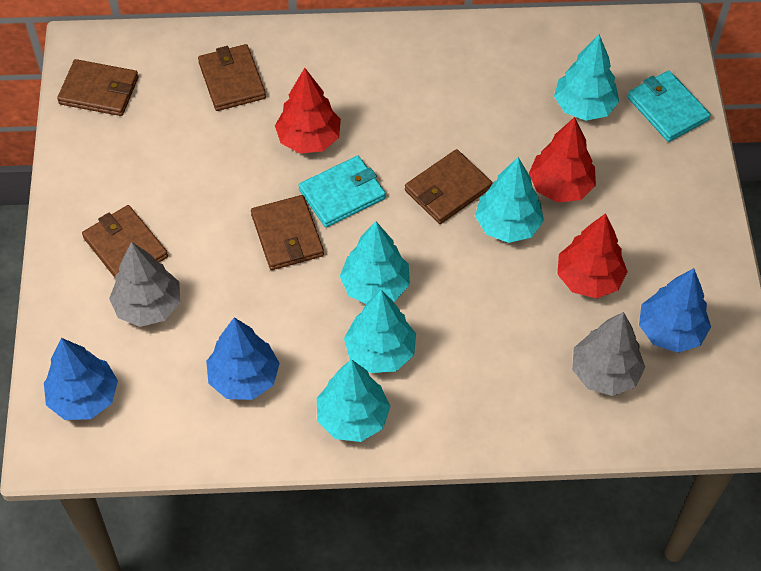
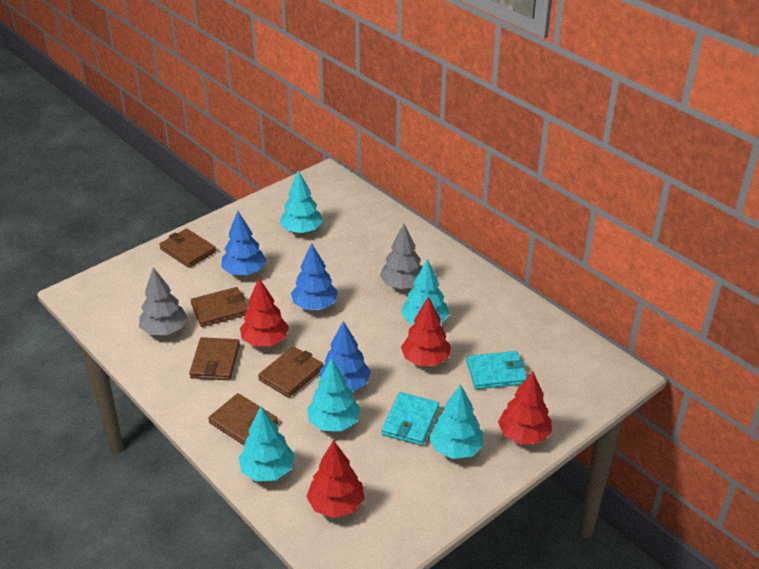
red tree: 3 -> 4

